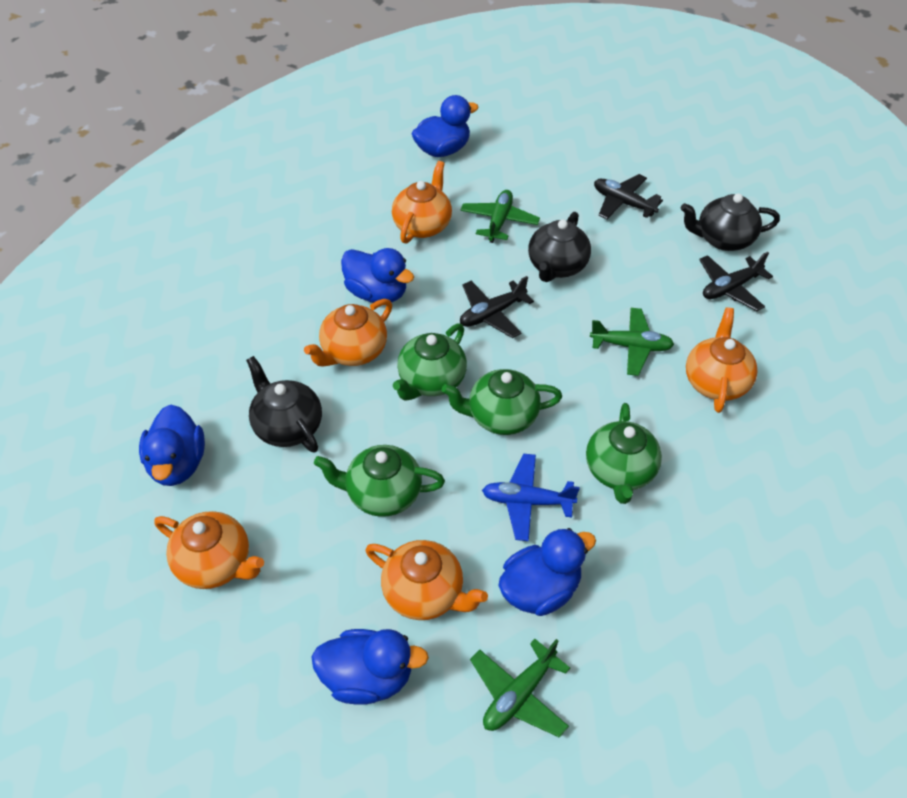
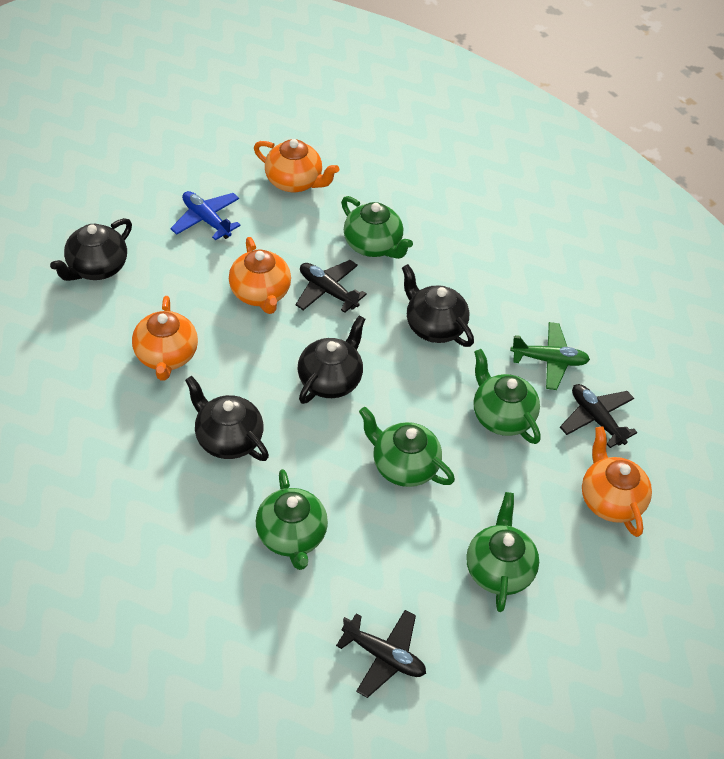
black teapot: 3 -> 4
blue duck: 5 -> 0
green plane: 3 -> 1
green teapot: 4 -> 5
orange teapot: 5 -> 4

